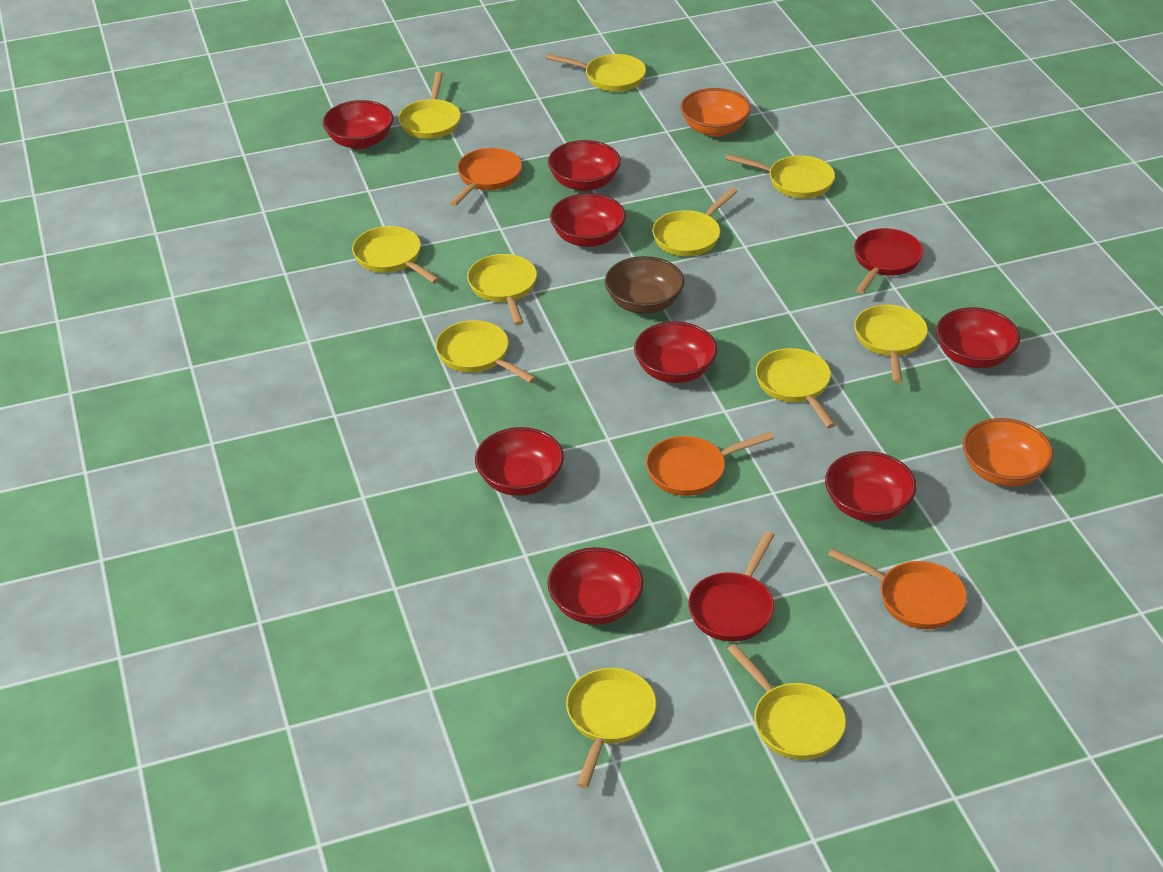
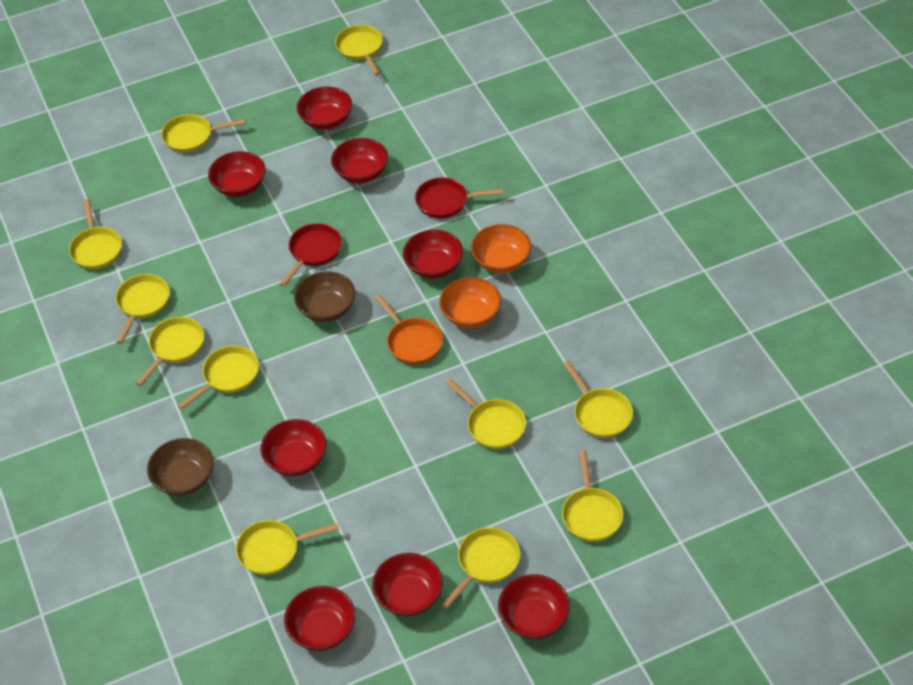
brown bowl: 1 -> 2
orange pan: 3 -> 1

